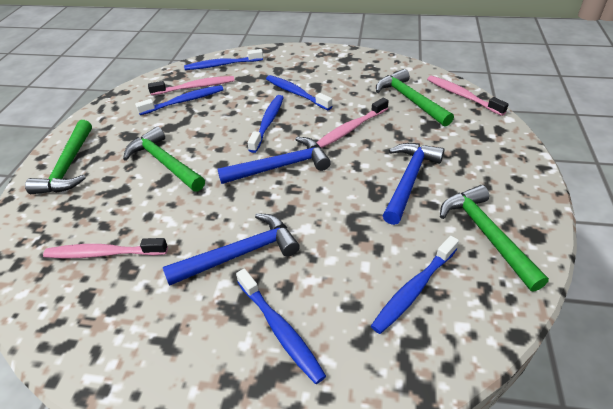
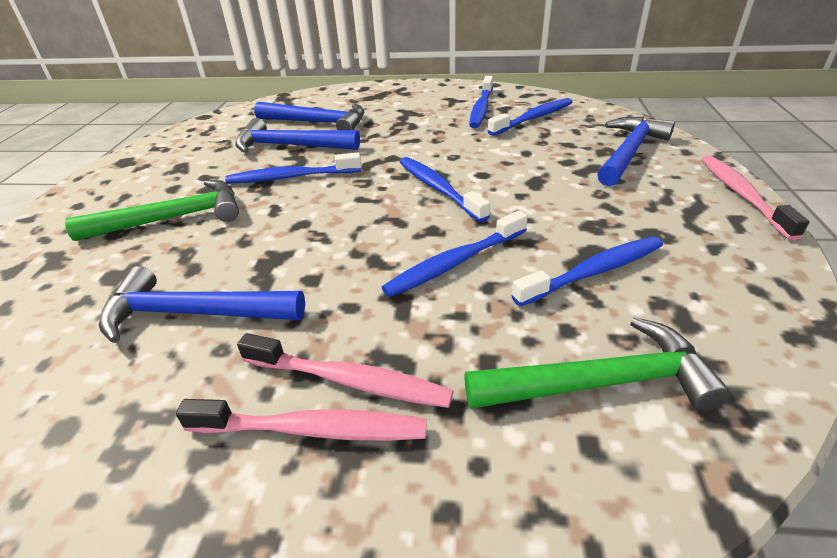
blue hammer: 3 -> 4
green hammer: 4 -> 2
pink toothbrush: 4 -> 3

